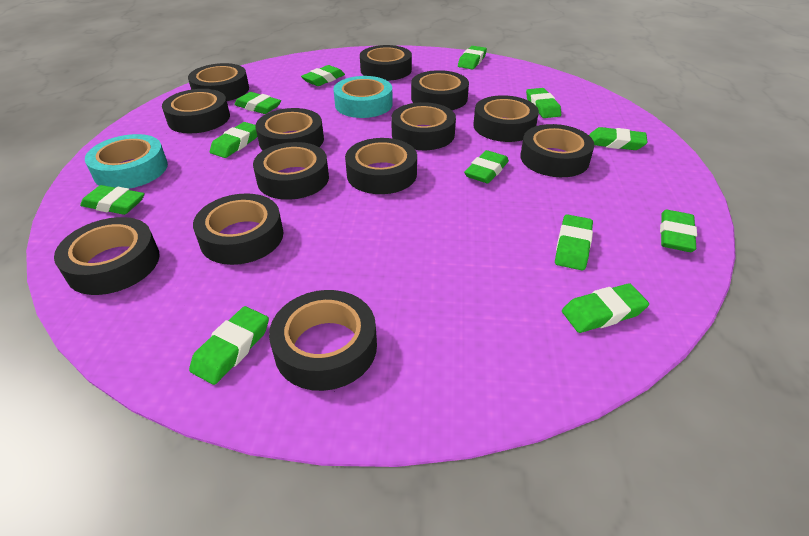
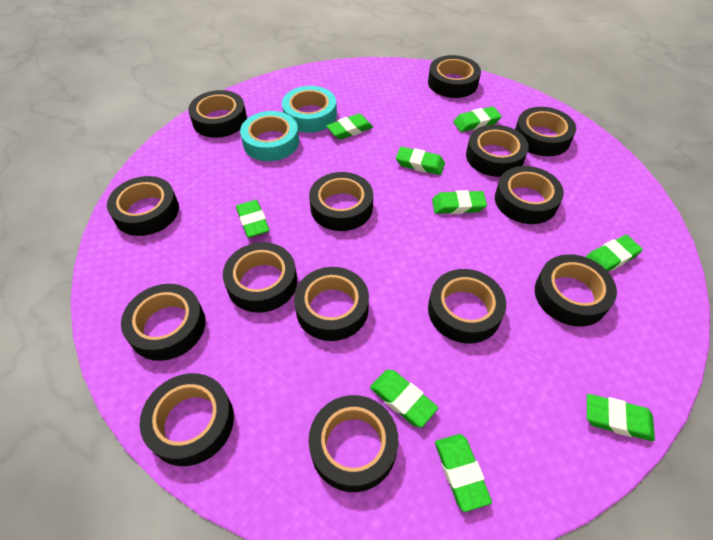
black tape: 13 -> 14
green eraser: 12 -> 9

